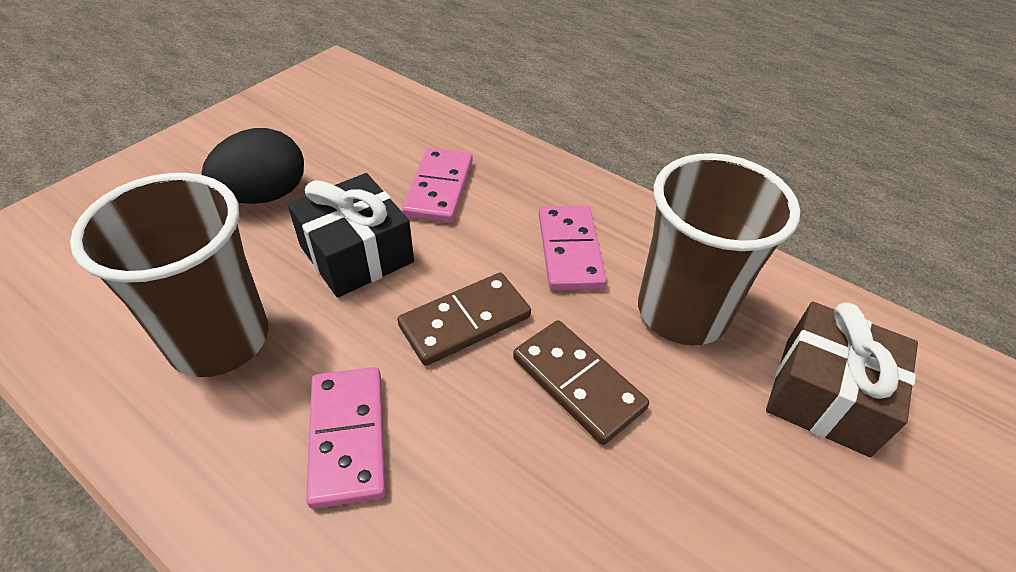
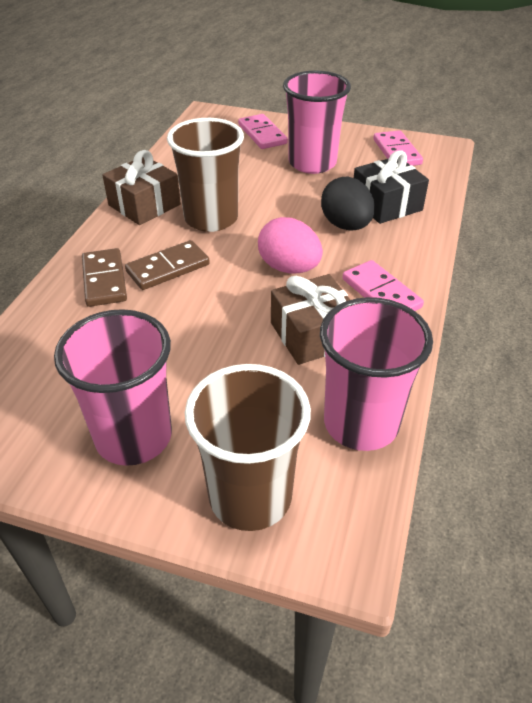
brown gift: 1 -> 2
pink cup: 0 -> 3
pink egg: 0 -> 1

